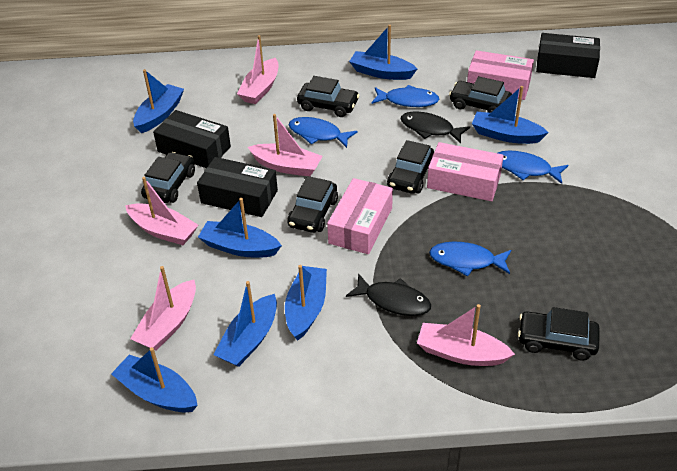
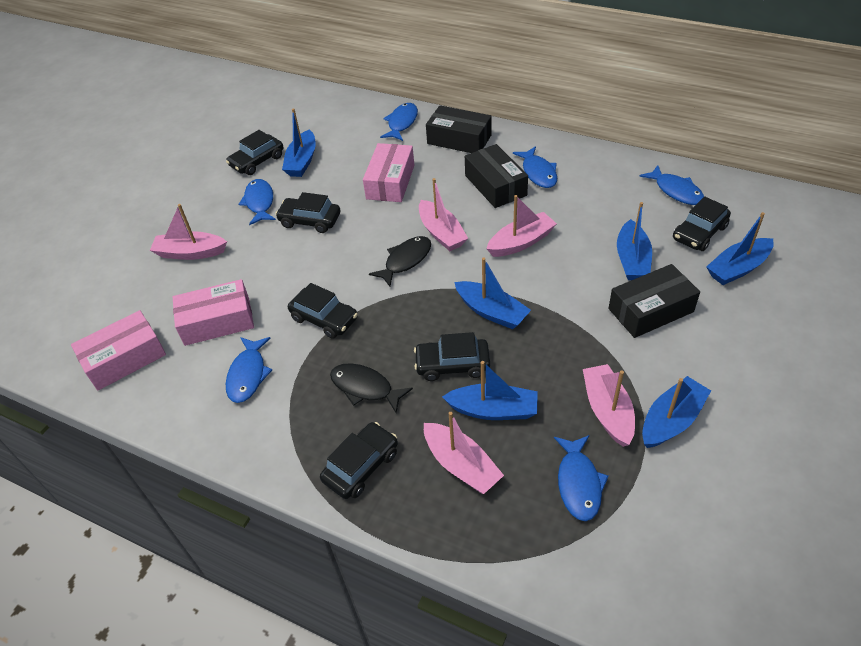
blue boat: 7 -> 6
blue fish: 4 -> 6

